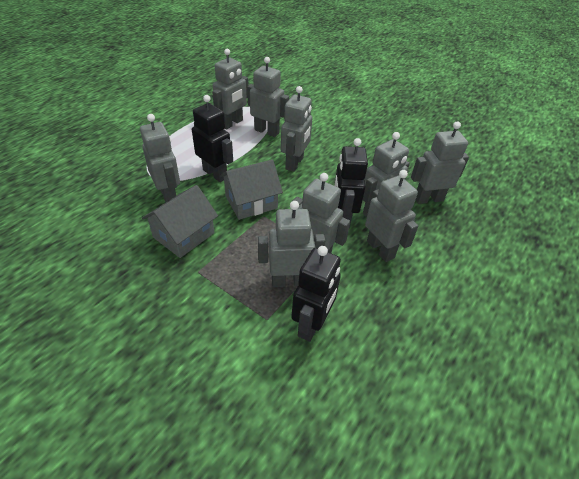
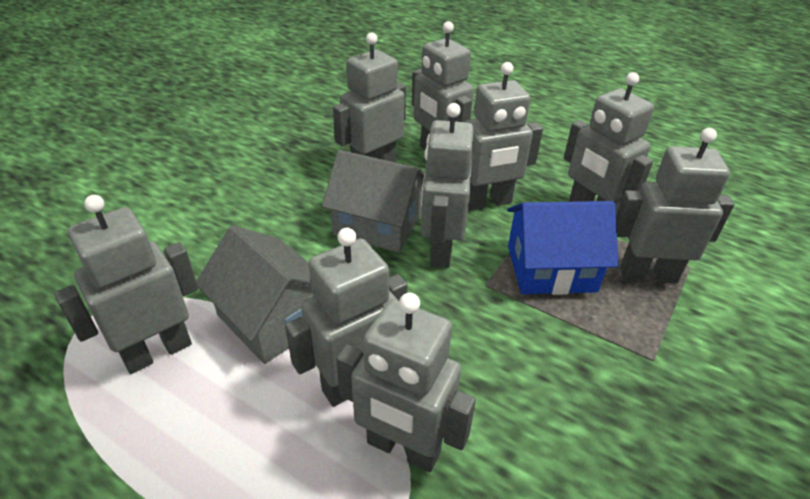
black robot: 3 -> 0
blue house: 0 -> 1

